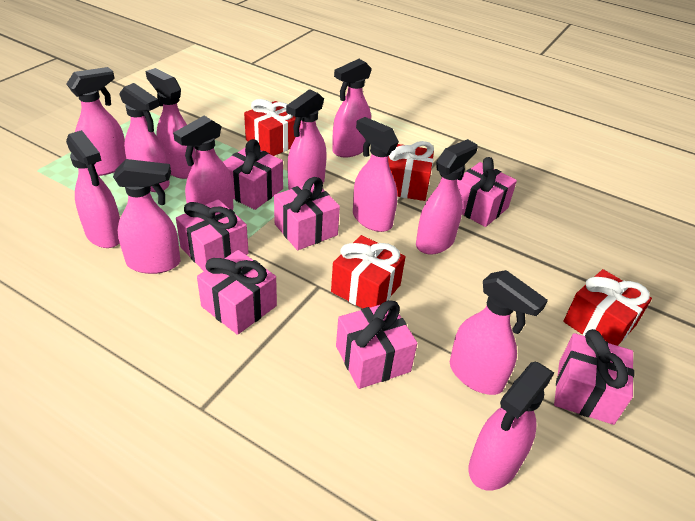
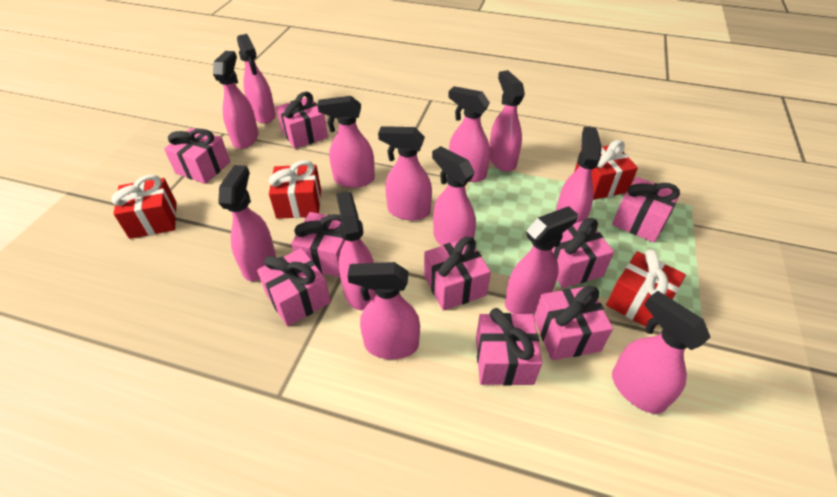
pink gift: 7 -> 9
pink spray bottle: 12 -> 13

